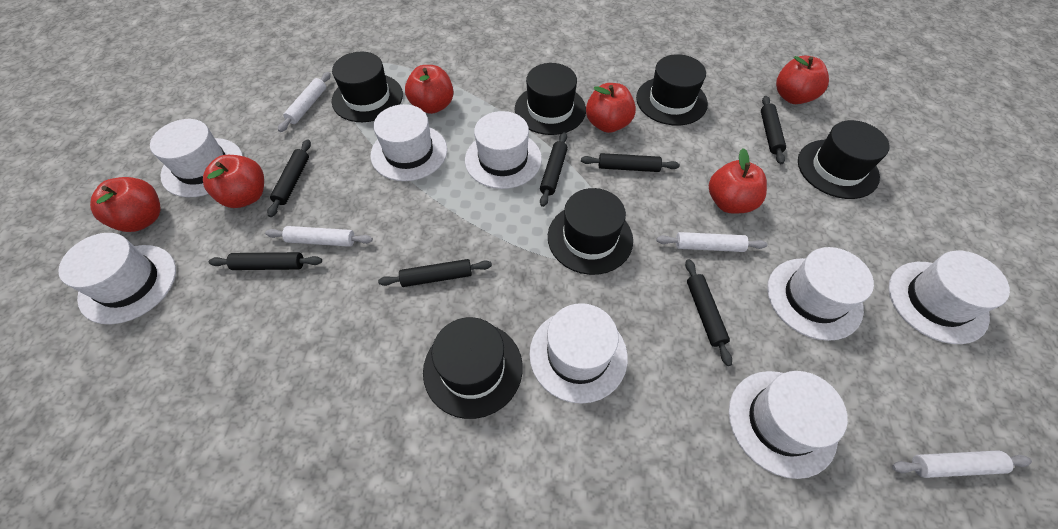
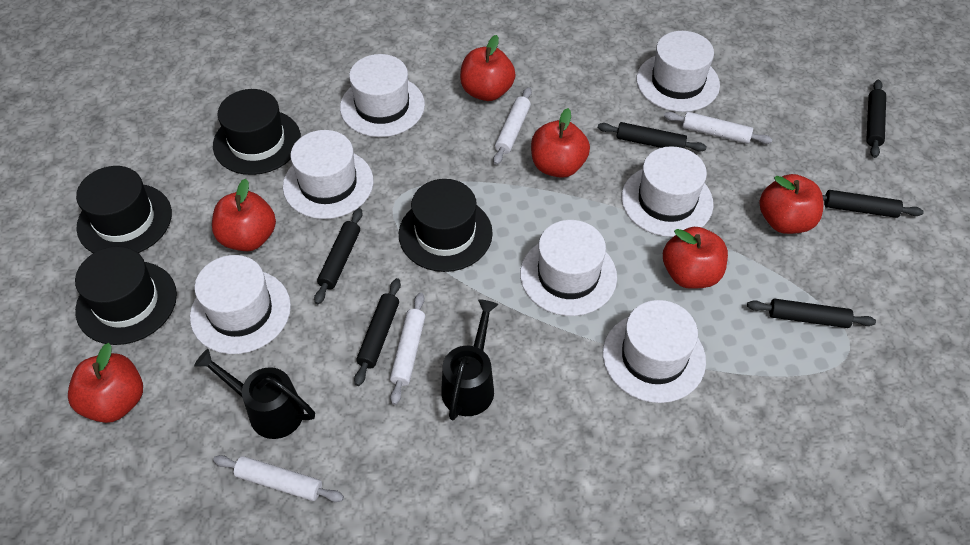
black hat: 6 -> 4
black rolling pin: 7 -> 6
black watering can: 0 -> 2
white hat: 8 -> 7

